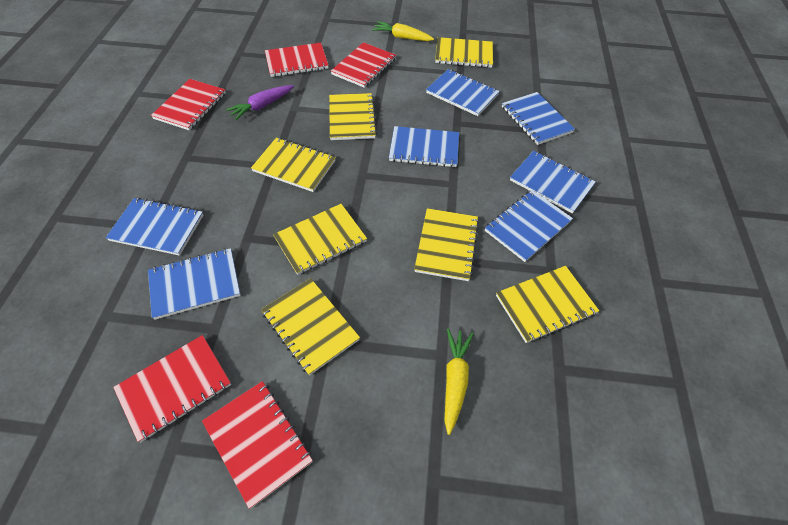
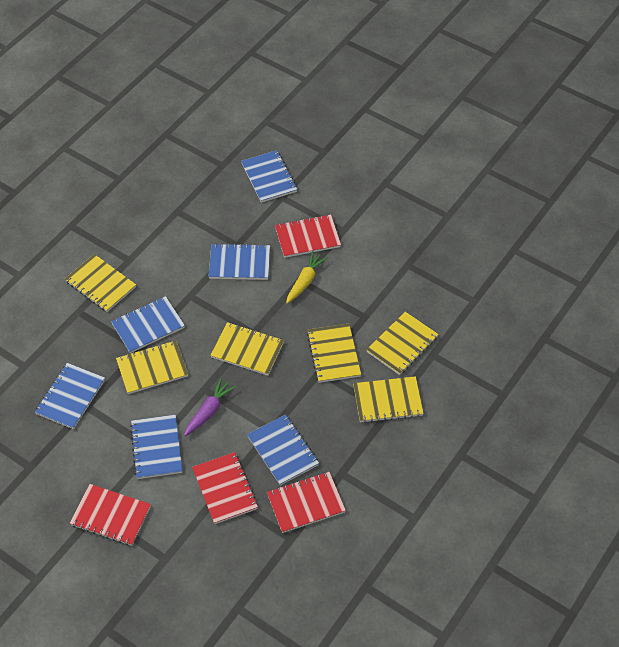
blue notebook: 7 -> 6
red notebook: 5 -> 4
yellow carrot: 2 -> 1
yellow notebook: 7 -> 6

